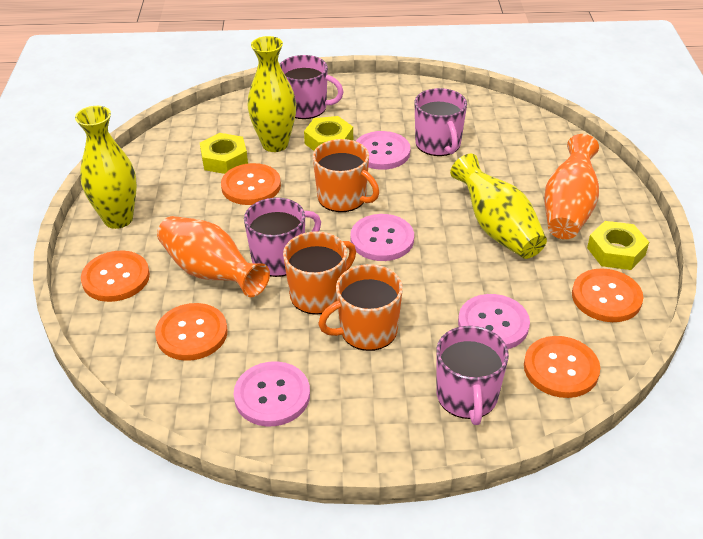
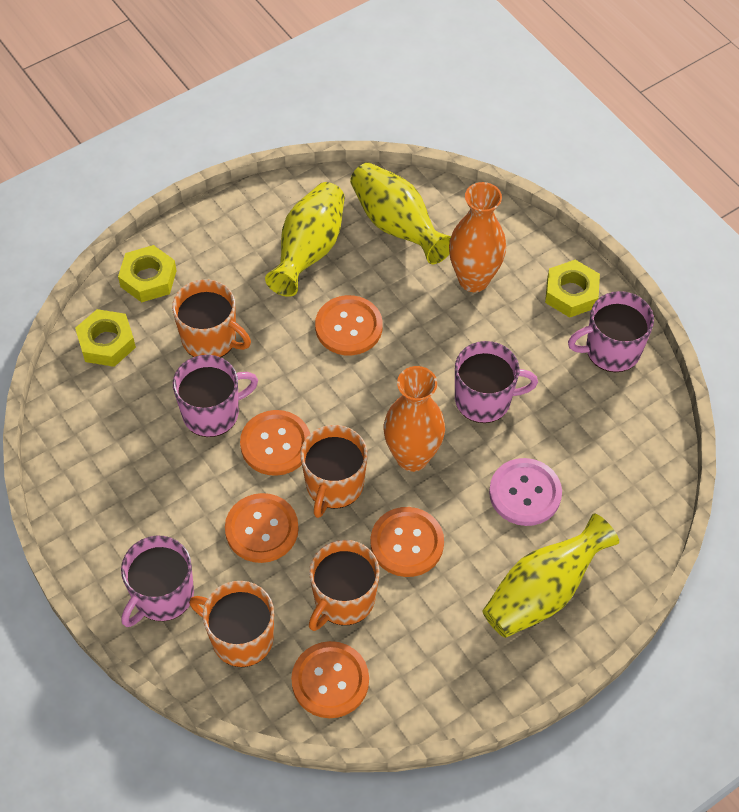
orange mug: 3 -> 4
pink button: 4 -> 1

